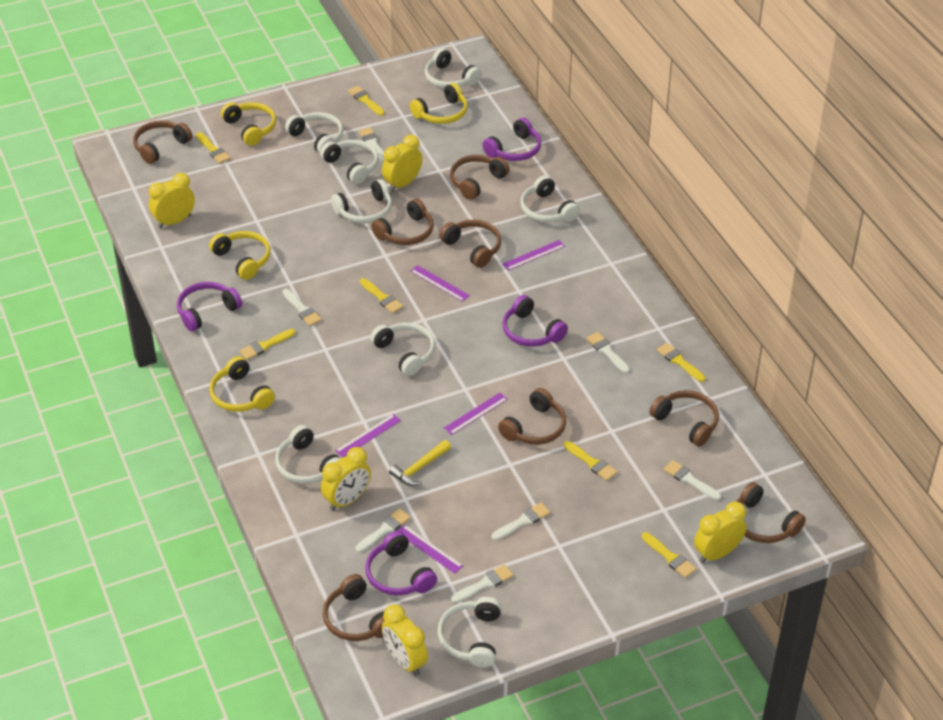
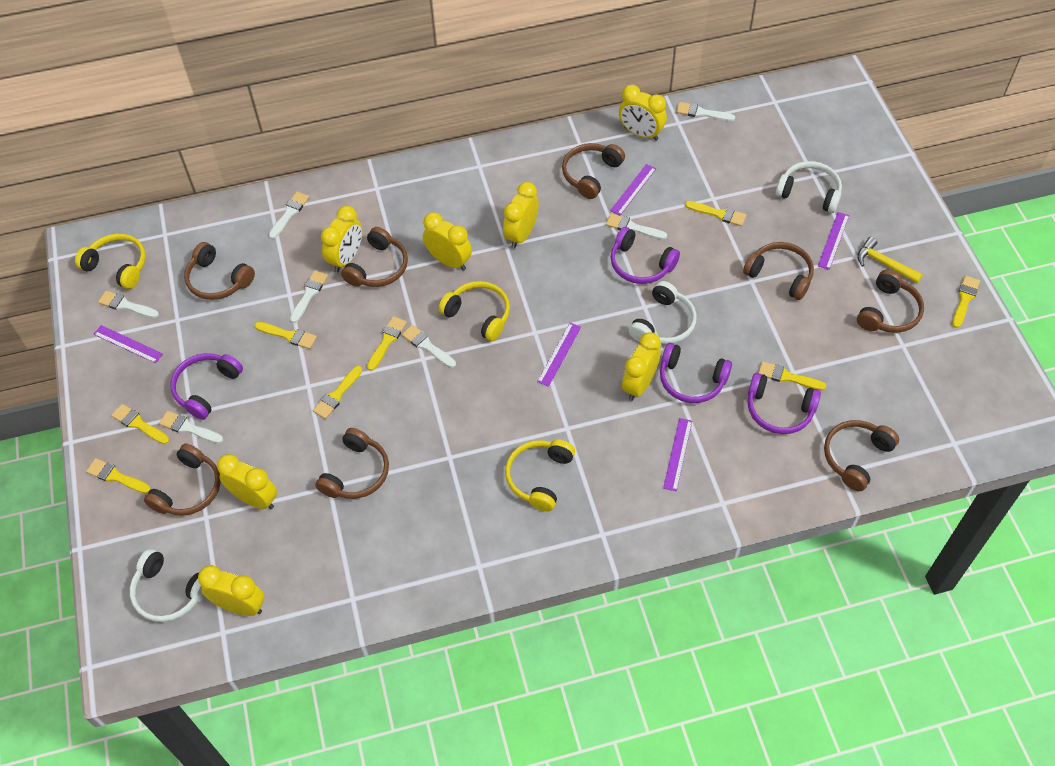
white headphones: 8 -> 3
yellow brush: 7 -> 8
yellow clock: 5 -> 7
yellow headphones: 4 -> 3

